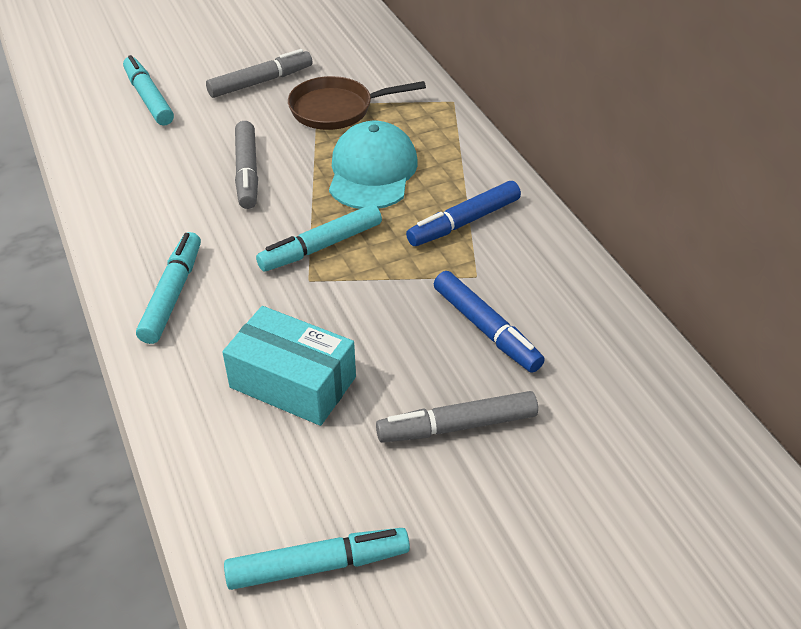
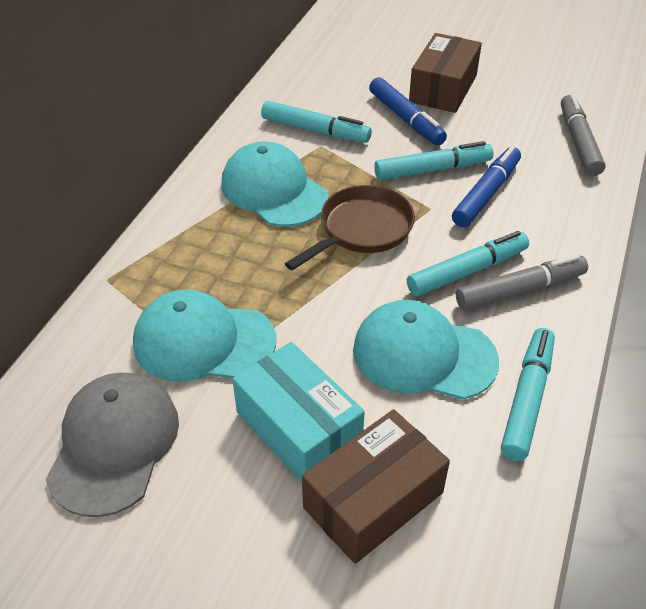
brown box: 0 -> 2
grey cap: 0 -> 1
grey marker: 3 -> 2
turquoise cap: 1 -> 3

